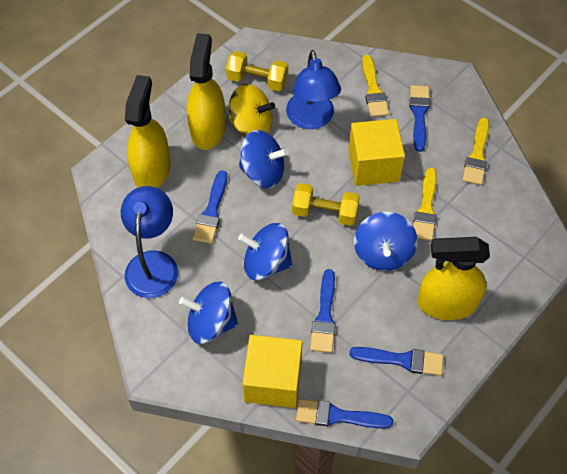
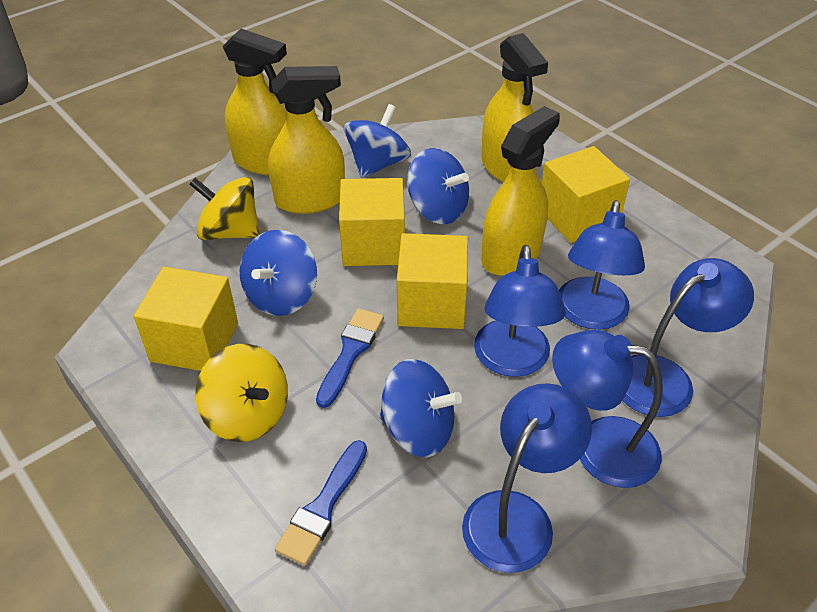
blue brush: 5 -> 2
blue lamp: 2 -> 5
yellow brush: 3 -> 0
yellow cube: 2 -> 4
yellow dumbbell: 2 -> 0
yellow spinning top: 1 -> 2
yellow spray bottle: 3 -> 4

